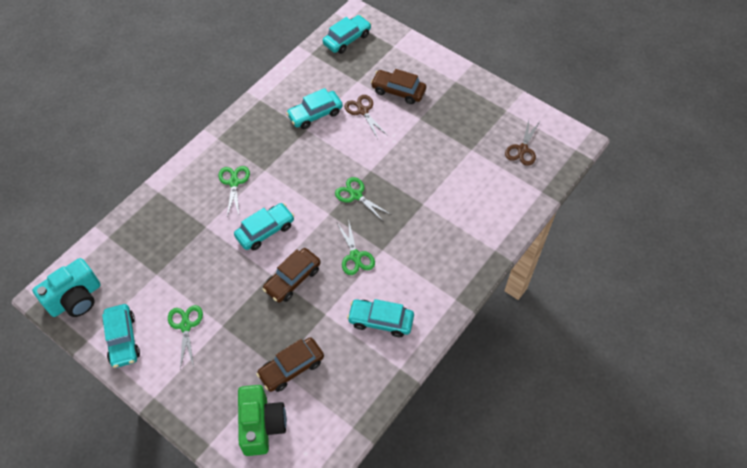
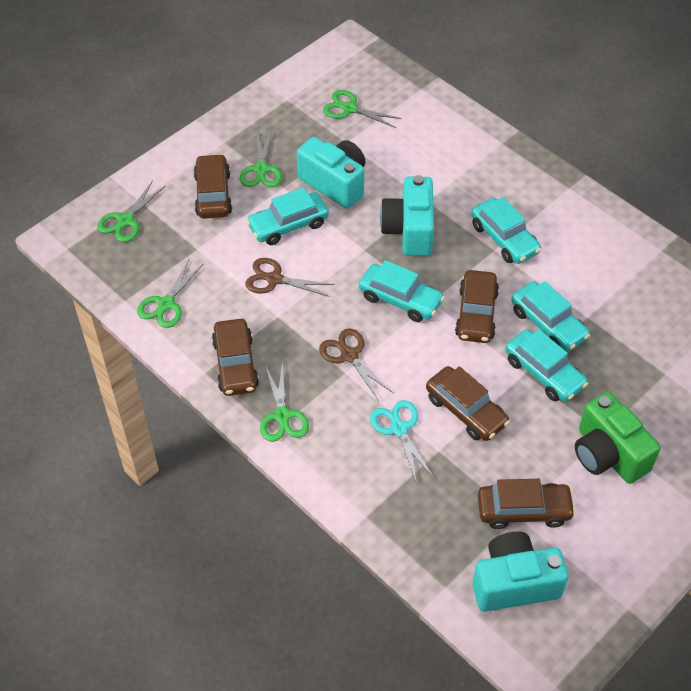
brown car: 3 -> 5
green scissors: 4 -> 5
turquoise camera: 1 -> 3
turquoise scissors: 0 -> 1

